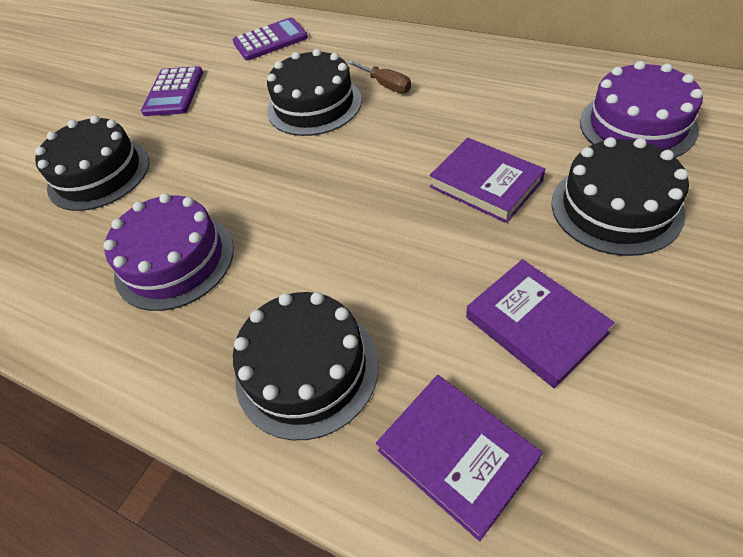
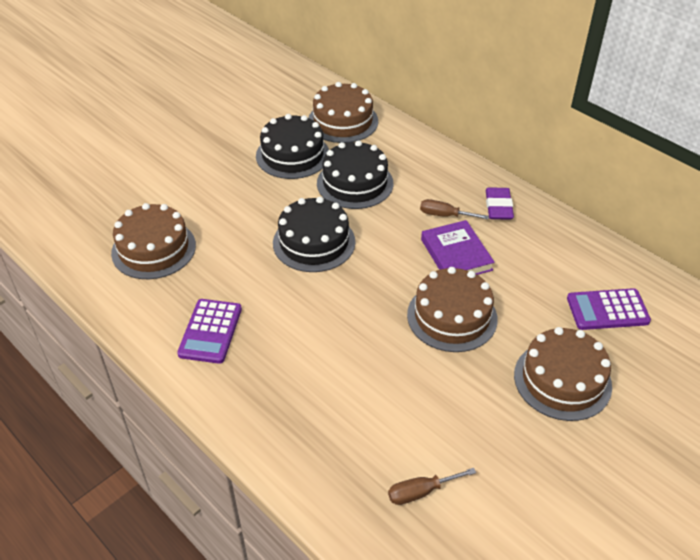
black cake: 4 -> 3
brown cake: 0 -> 4
brown screwdriver: 1 -> 2
purple book: 3 -> 1
purple cake: 2 -> 0
purple eraser: 0 -> 1

